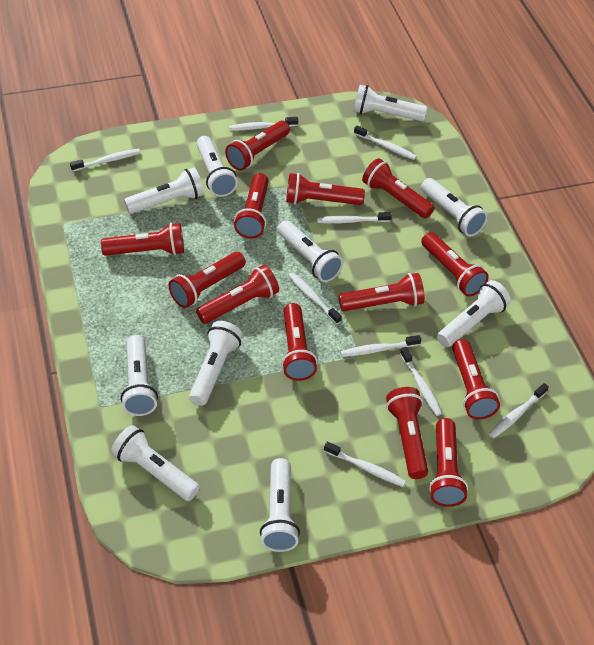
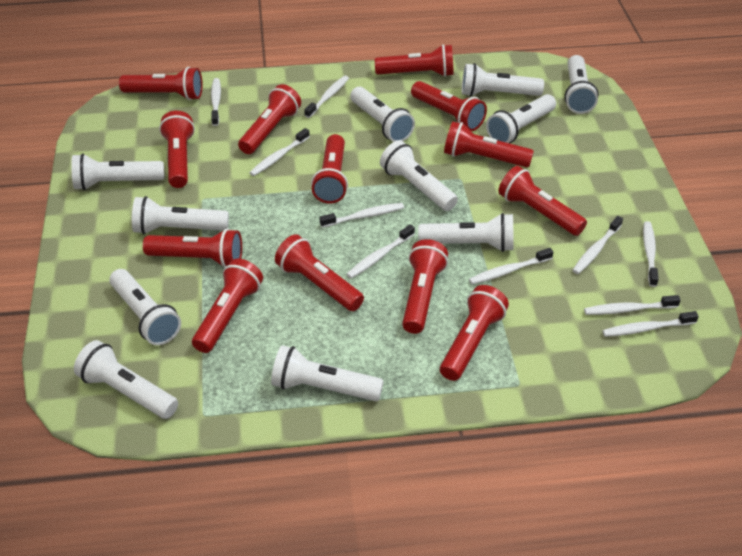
white flashlight: 10 -> 11
white toothbrush: 9 -> 10

